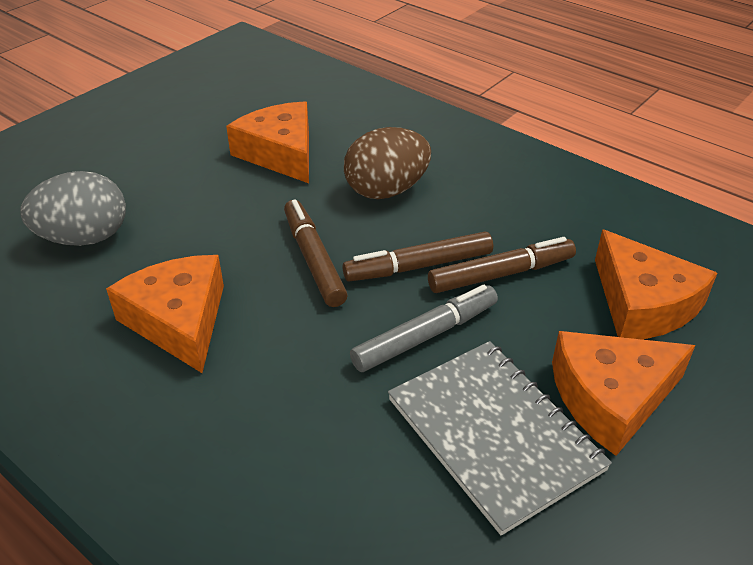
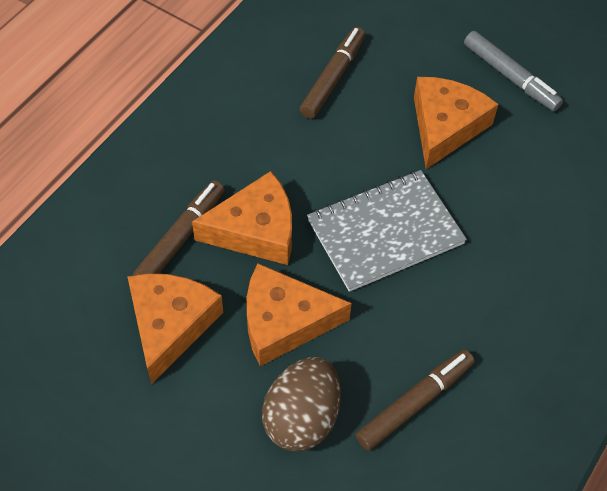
grey egg: 1 -> 0

